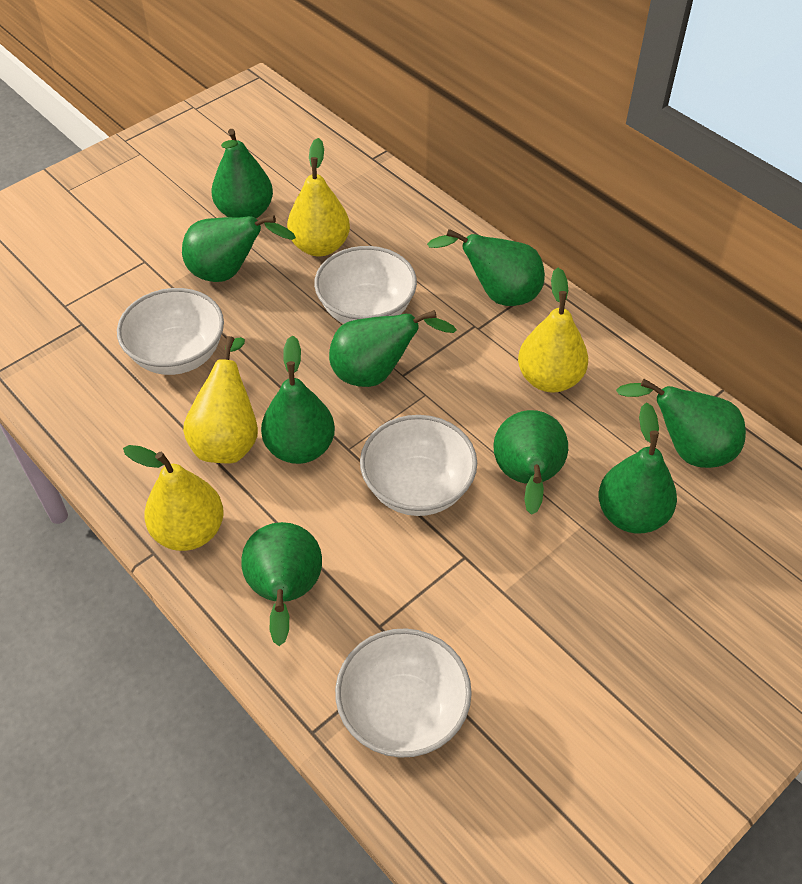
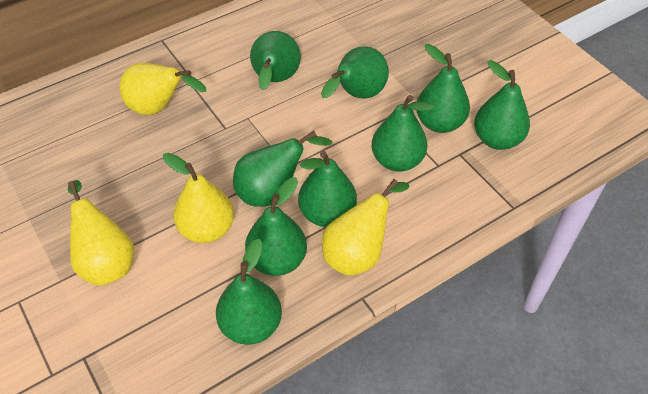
white bowl: 4 -> 0

